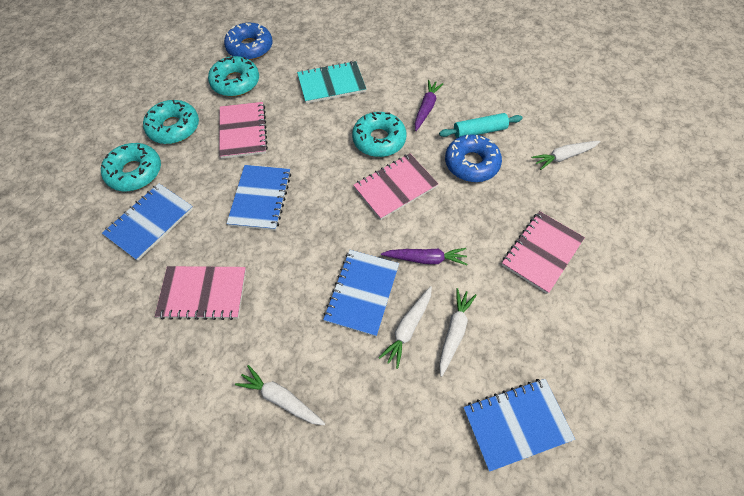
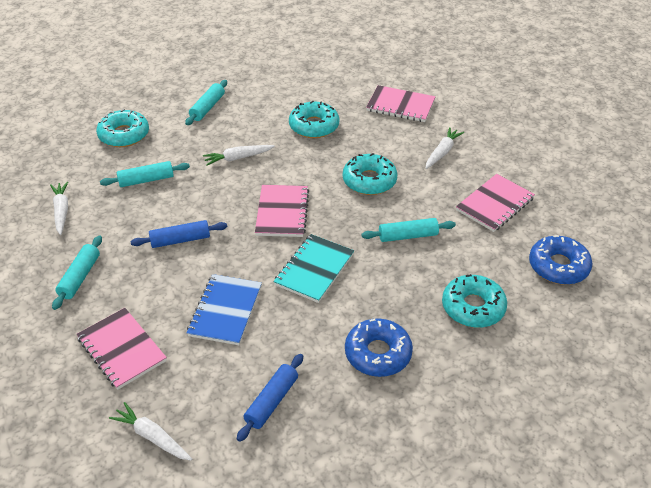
blue notebook: 4 -> 1
blue rolling pin: 0 -> 2
purple carrot: 2 -> 0
turquoise rolling pin: 1 -> 4

